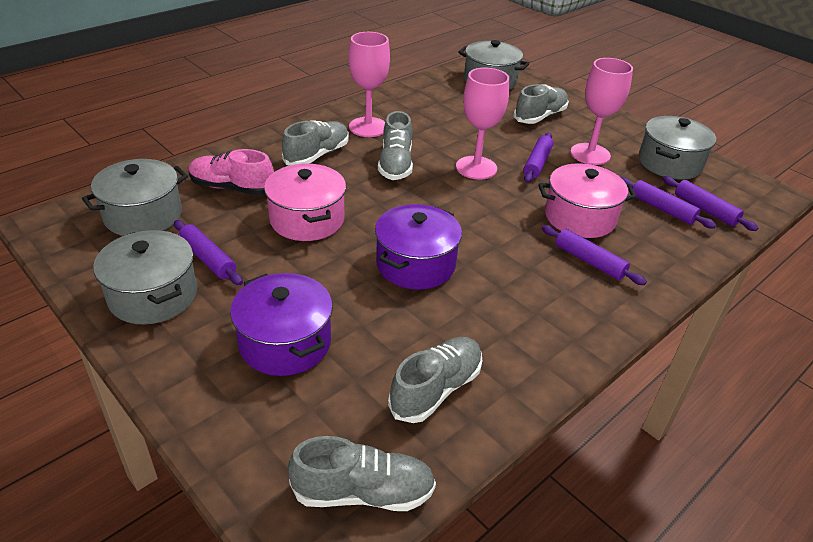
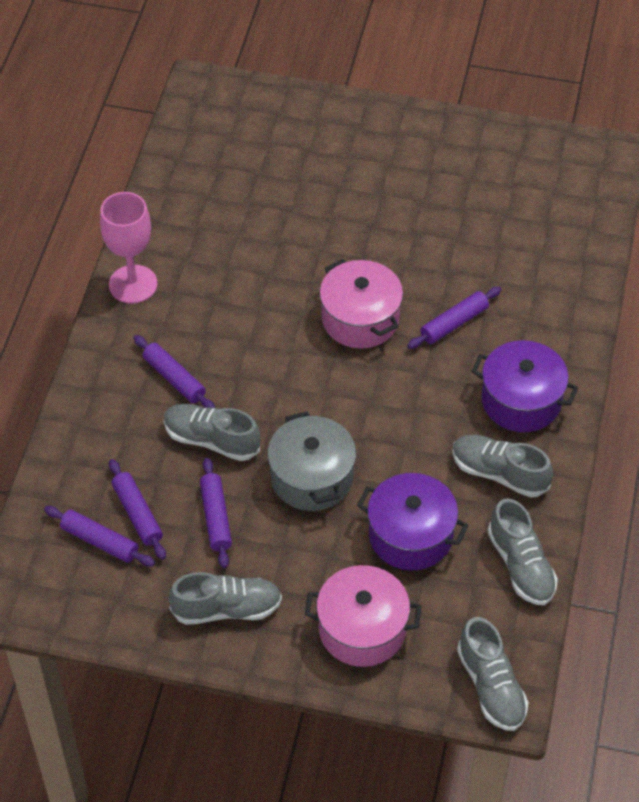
grey pot: 4 -> 1
pink goblet: 3 -> 1
pink shoe: 1 -> 0

